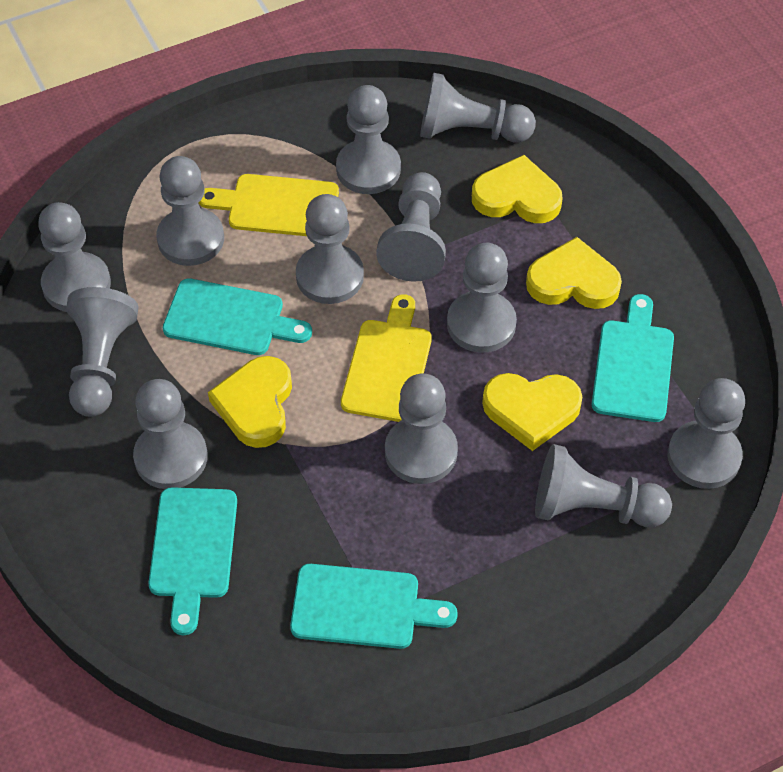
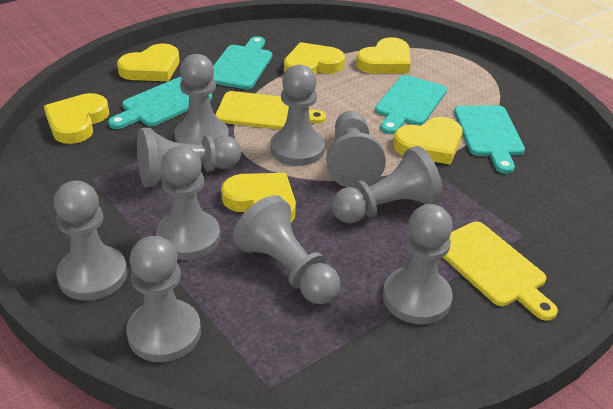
grey pawn: 12 -> 10
yellow heart: 4 -> 6

